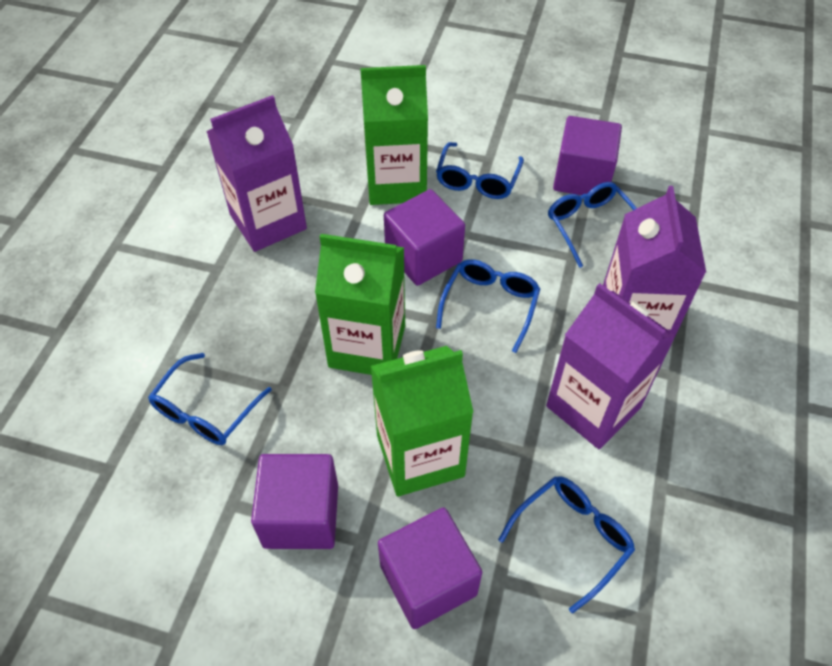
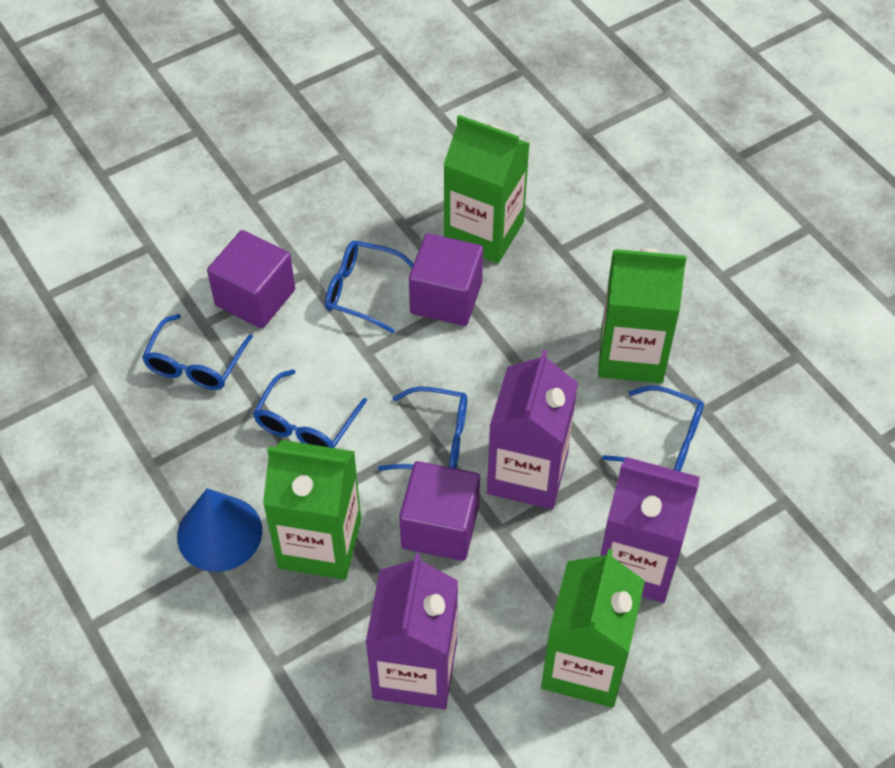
blue cone: 0 -> 1
green carton: 3 -> 4
purple cube: 4 -> 3

